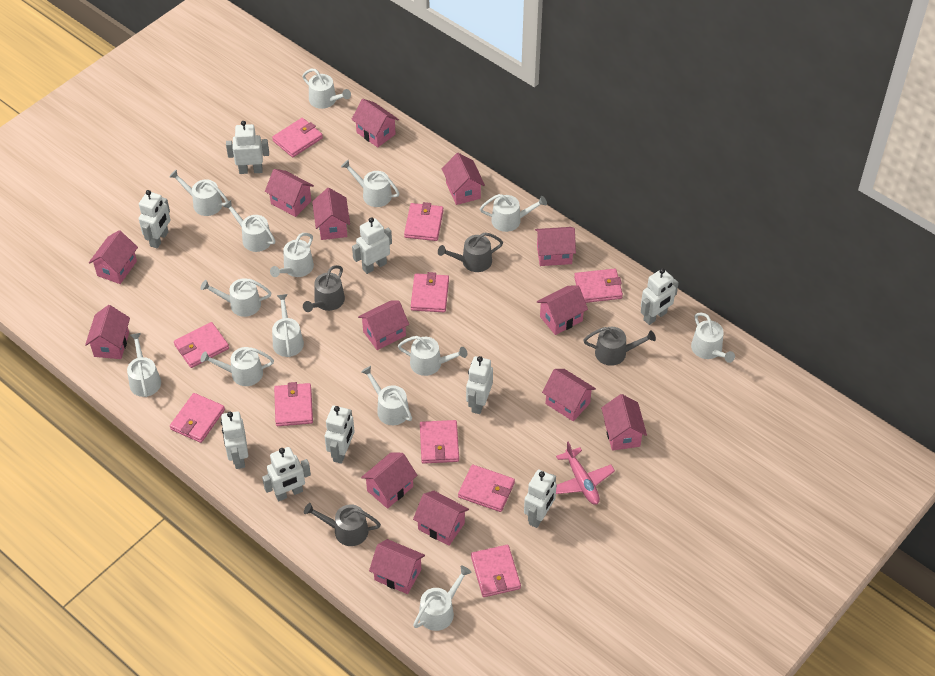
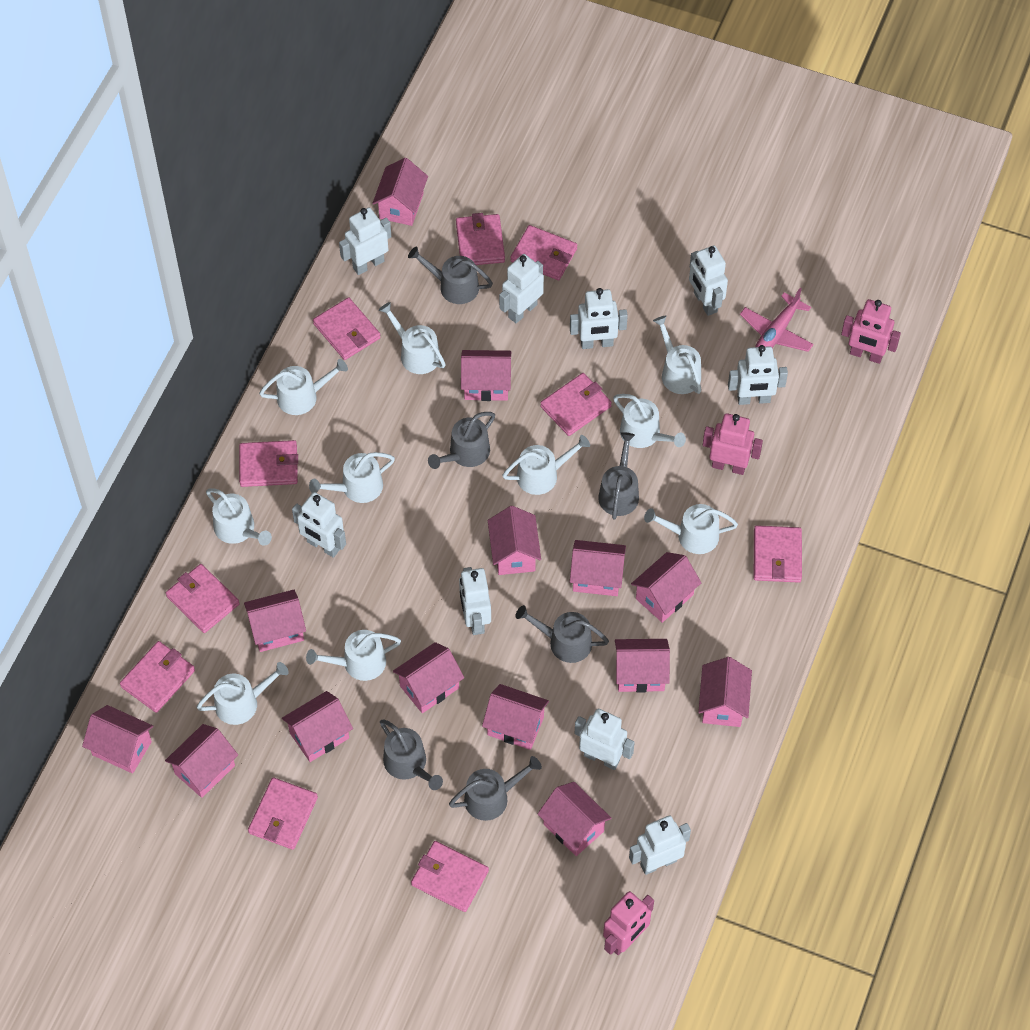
grey watering can: 4 -> 6
pink robot: 0 -> 3
white watering can: 14 -> 10

